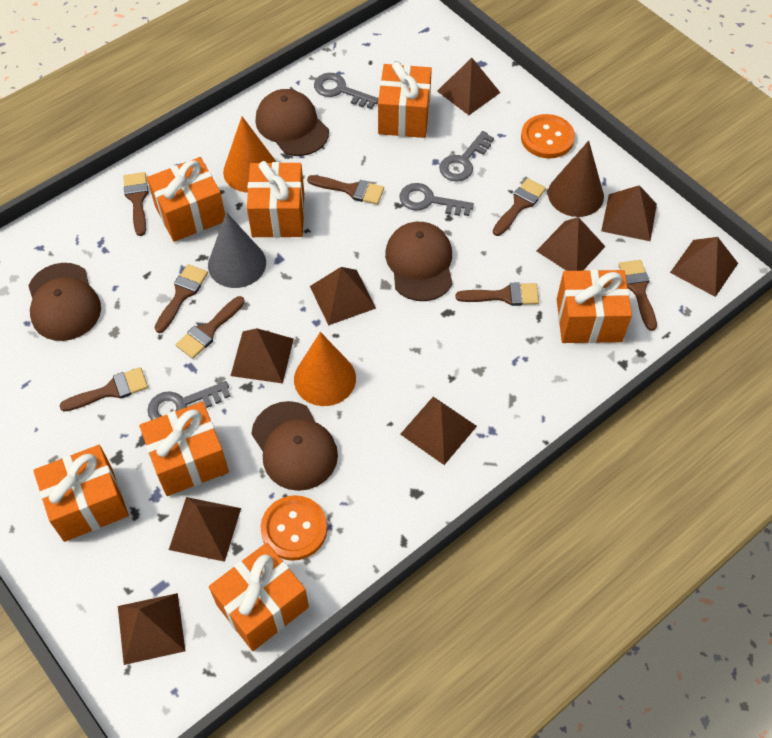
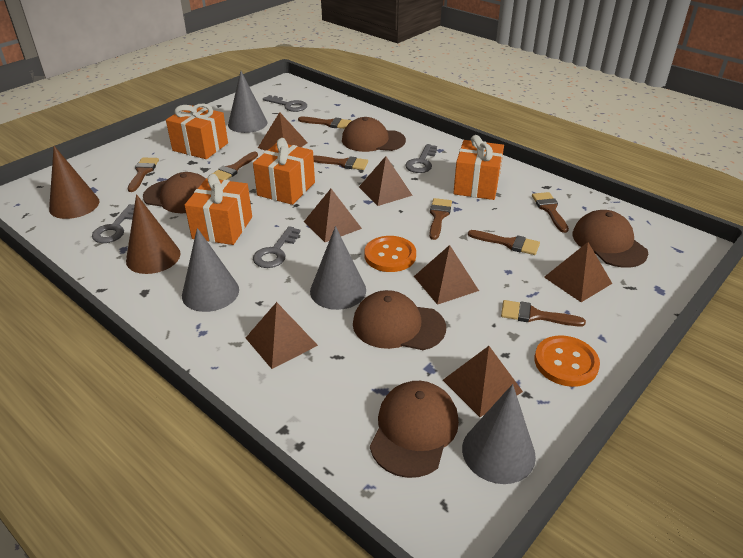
brown cap: 4 -> 5
brown cone: 1 -> 2
brown pyramid: 9 -> 7
grey cone: 1 -> 4
orange cone: 2 -> 0
orange gift: 7 -> 4

